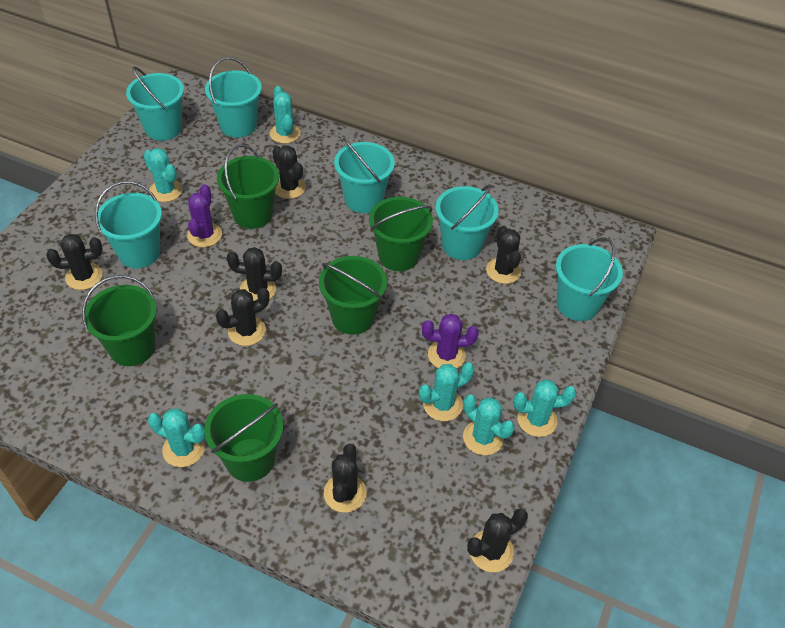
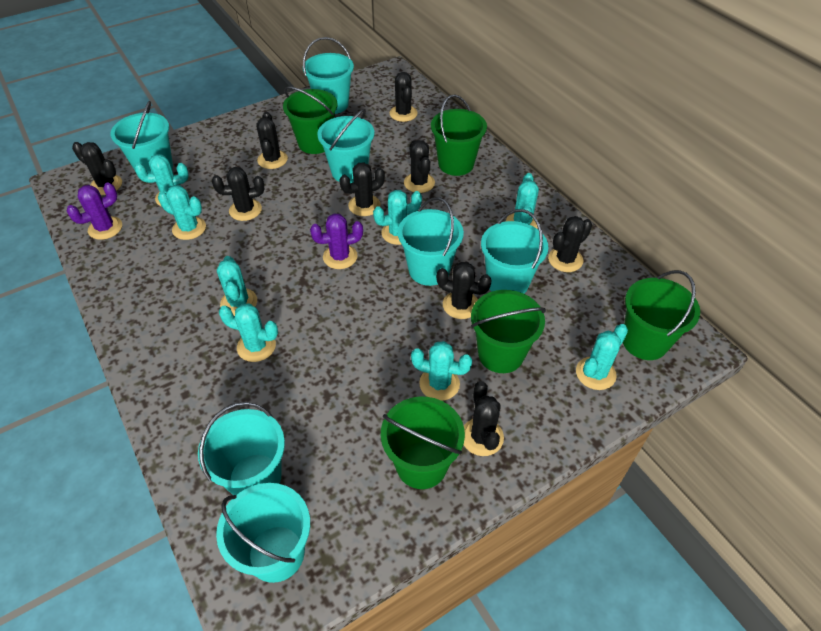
black cactus: 7 -> 9
turquoise bucket: 6 -> 7
turquoise cactus: 6 -> 8

